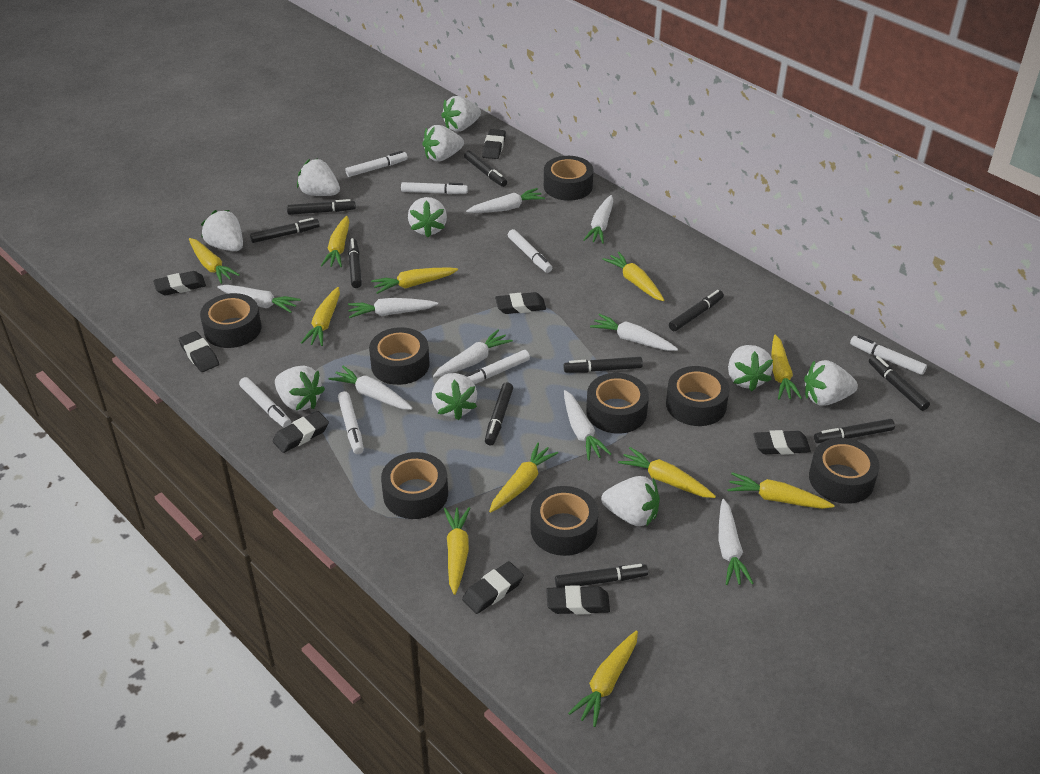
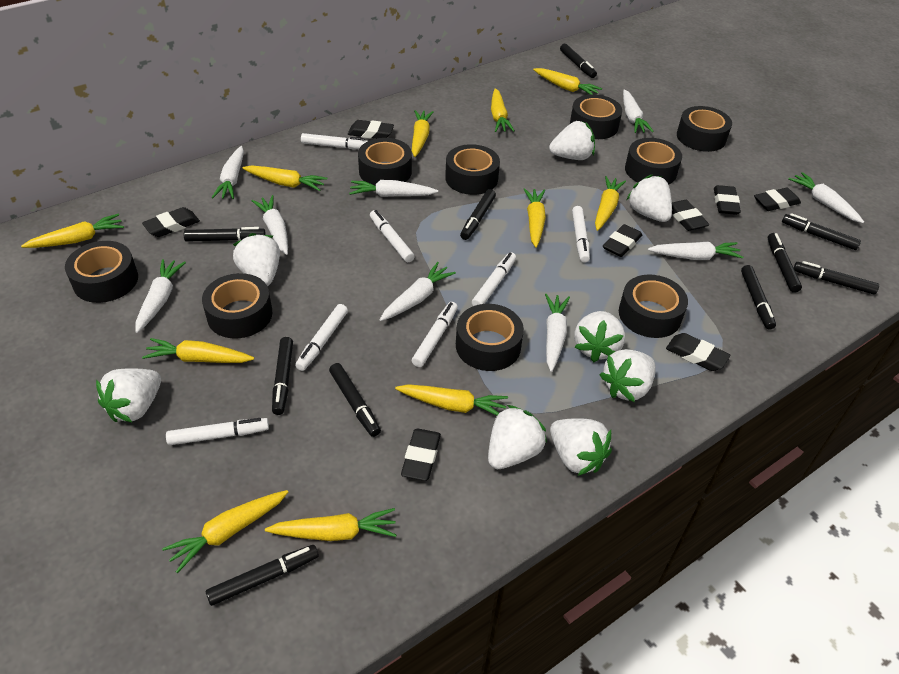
black tape: 8 -> 9
white strawberry: 10 -> 8

